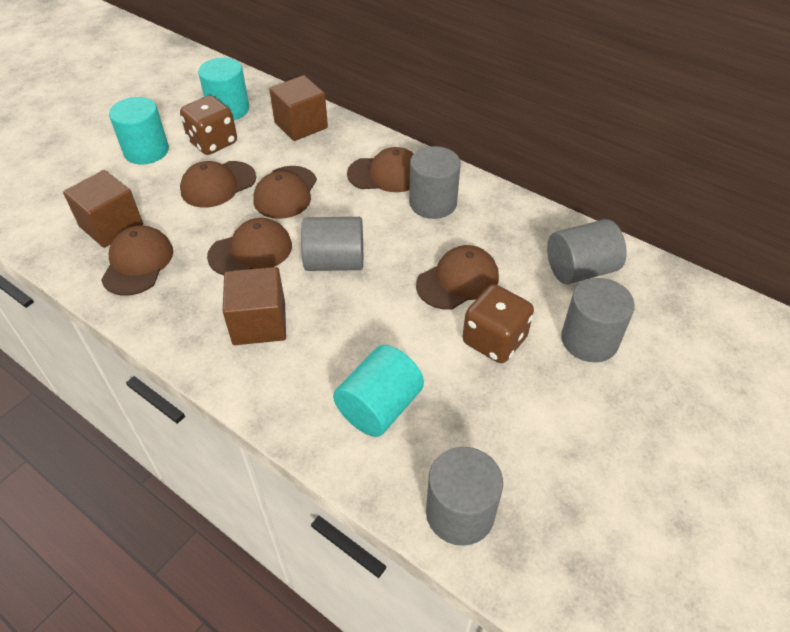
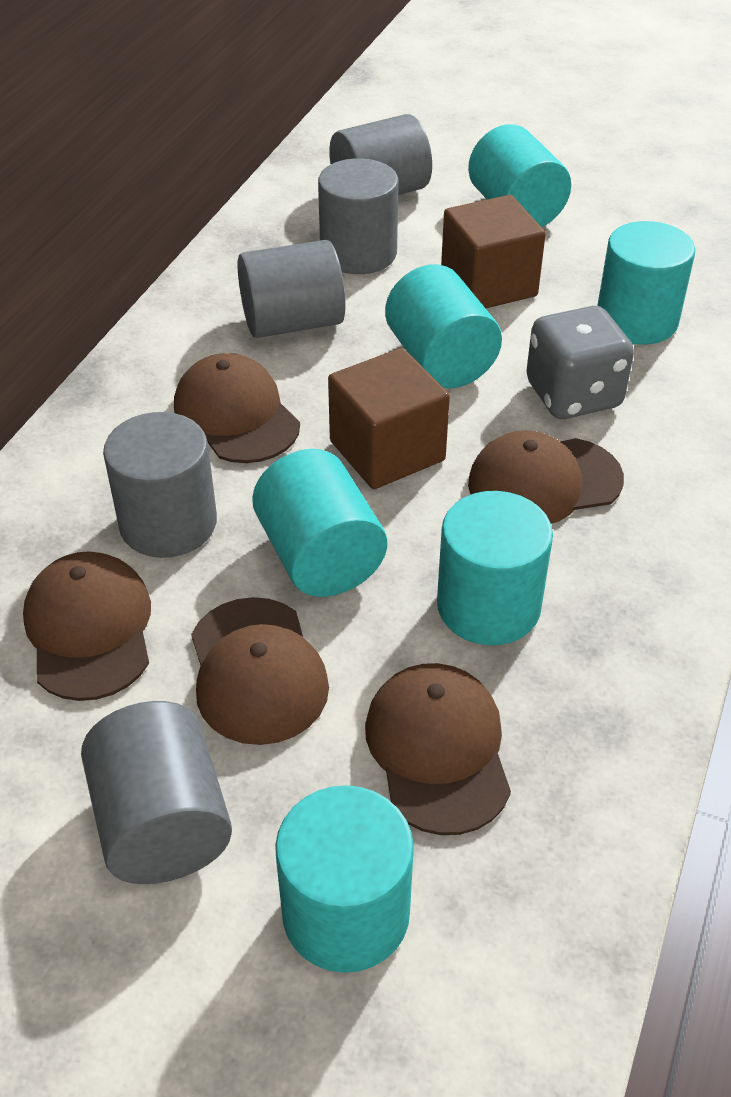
brown cap: 6 -> 5
brown cube: 3 -> 2
brown dice: 2 -> 0
grey dice: 0 -> 1
turquoise cylinder: 3 -> 6

